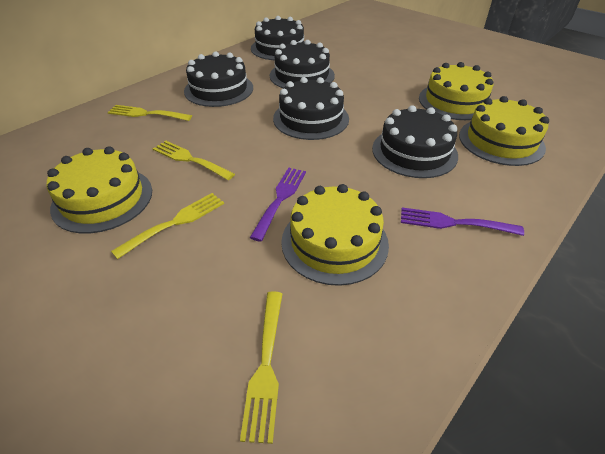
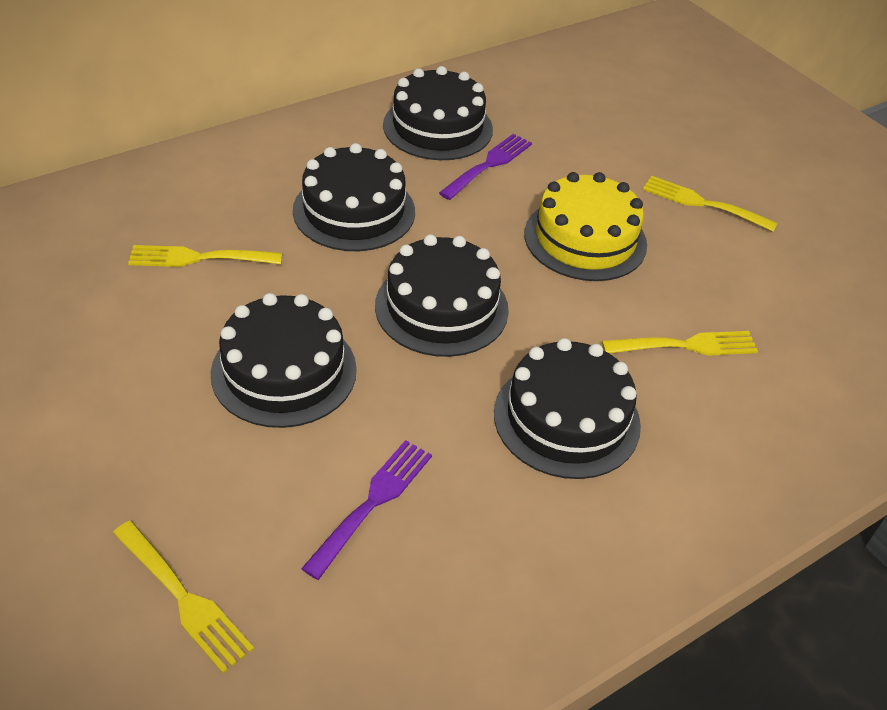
yellow cake: 4 -> 1

